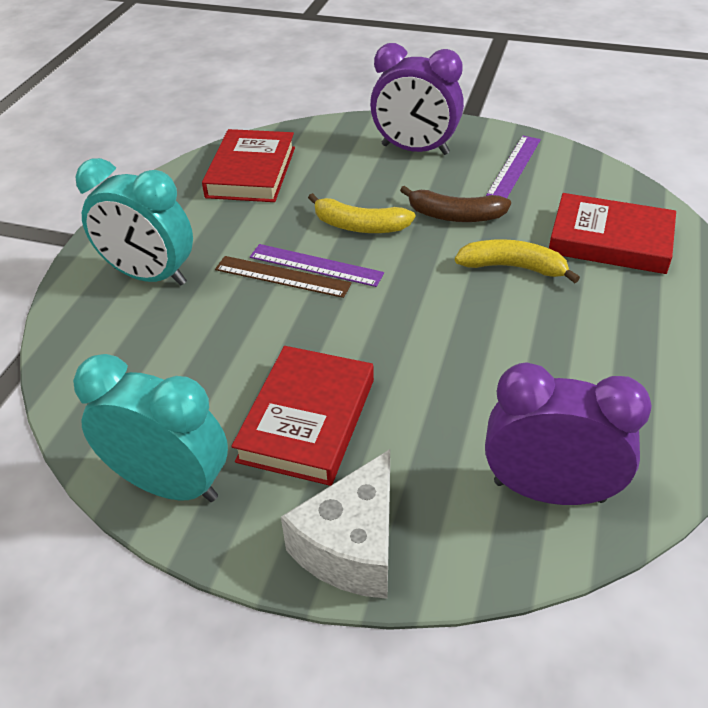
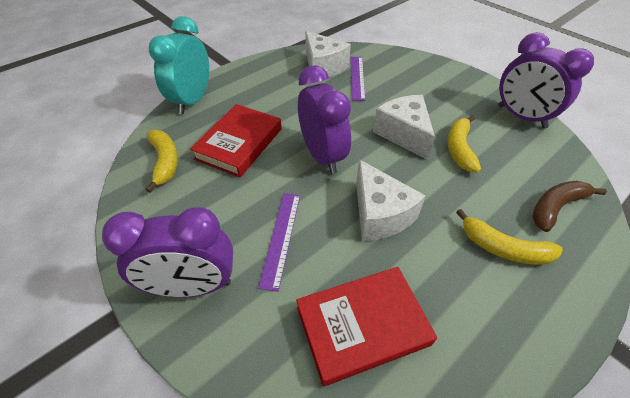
brown ruler: 1 -> 0
purple clock: 2 -> 3
red book: 3 -> 2
turquoise clock: 2 -> 1
white cheese: 1 -> 3
yellow banana: 2 -> 3

